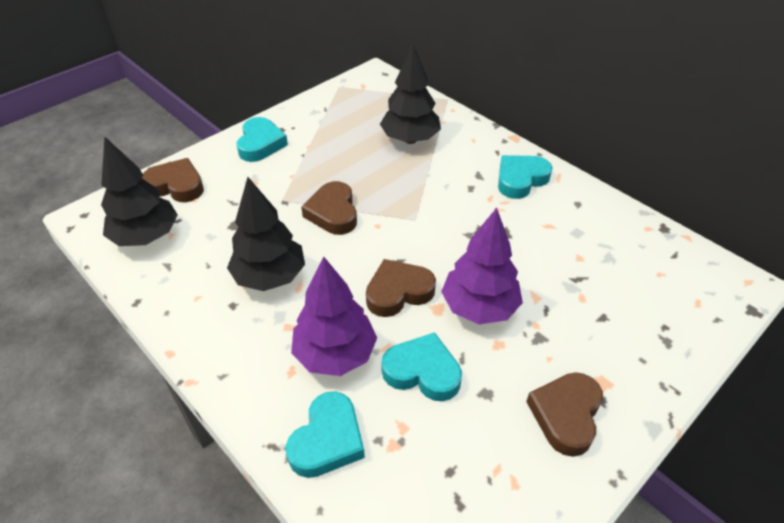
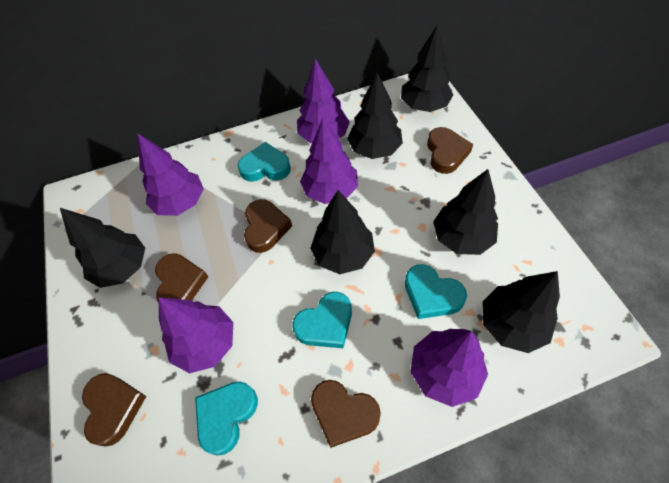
black tree: 3 -> 6
brown heart: 4 -> 5
purple tree: 2 -> 5

